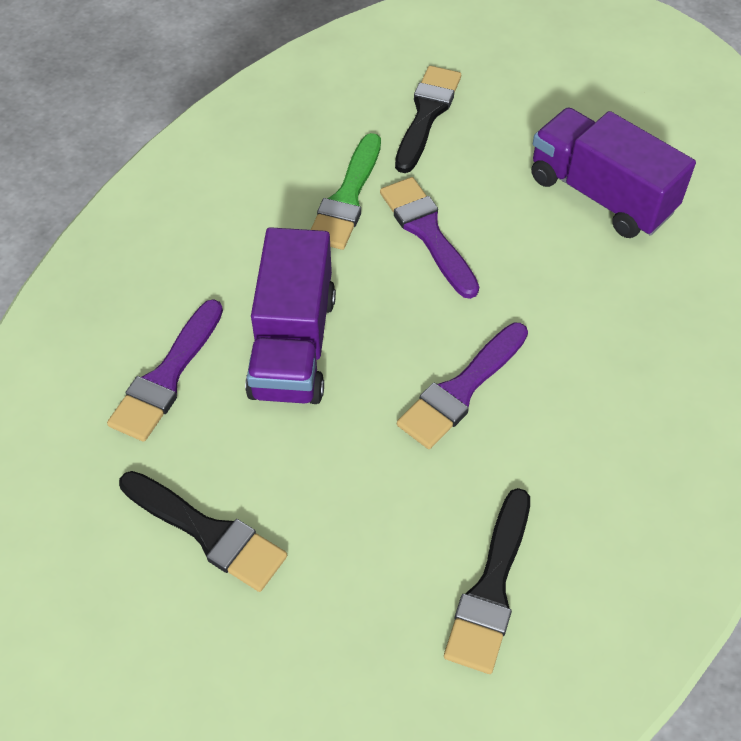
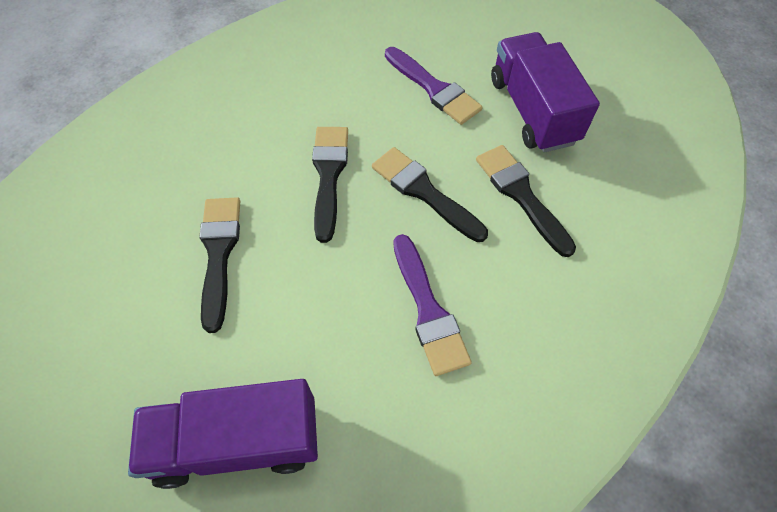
black brush: 3 -> 4
green brush: 1 -> 0
purple brush: 3 -> 2

